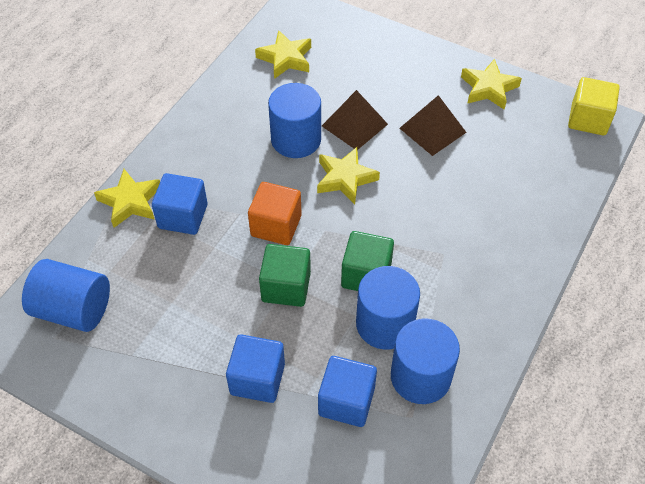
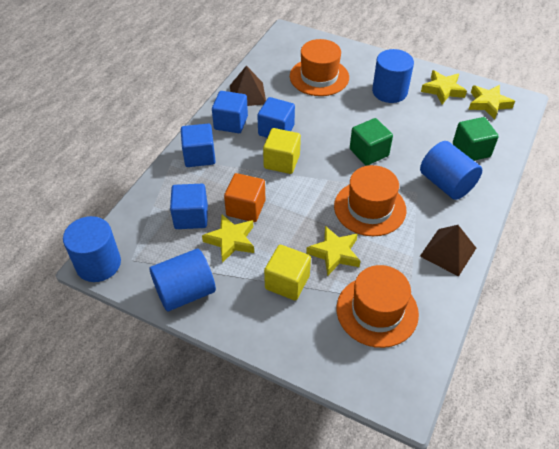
blue cube: 3 -> 4
orange hat: 0 -> 3
yellow cube: 1 -> 2

